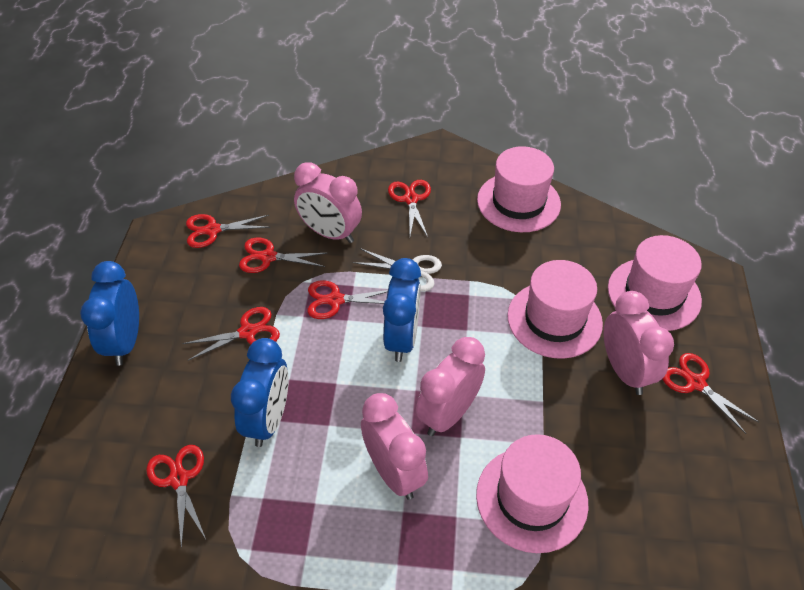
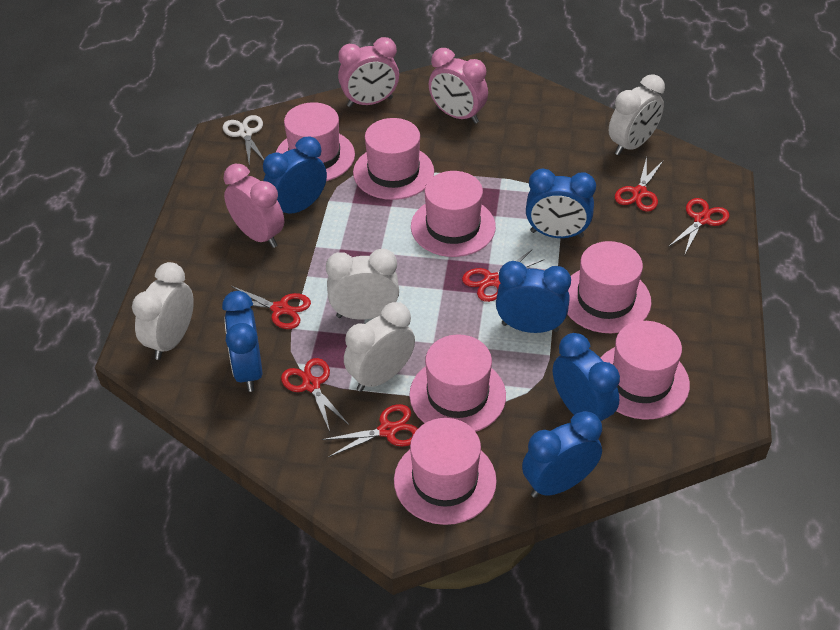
blue clock: 3 -> 6
pink clock: 4 -> 3
pink hat: 4 -> 7
red scissors: 7 -> 6
white clock: 0 -> 4

